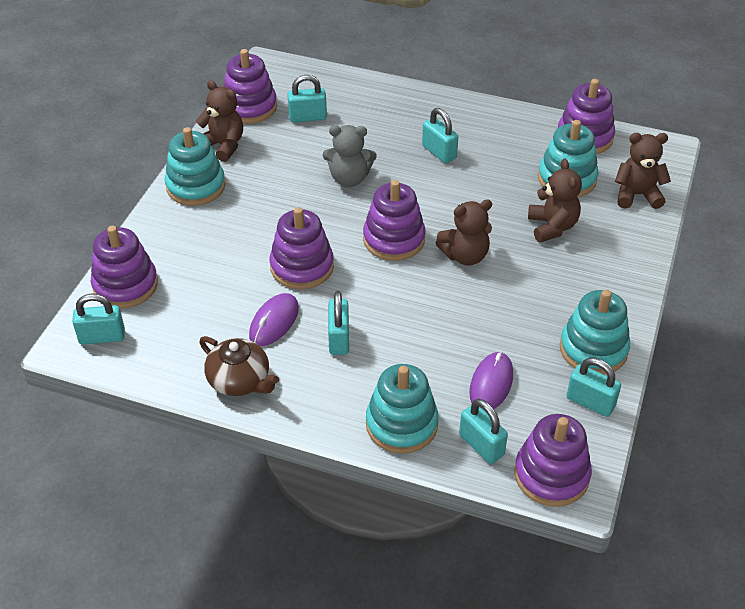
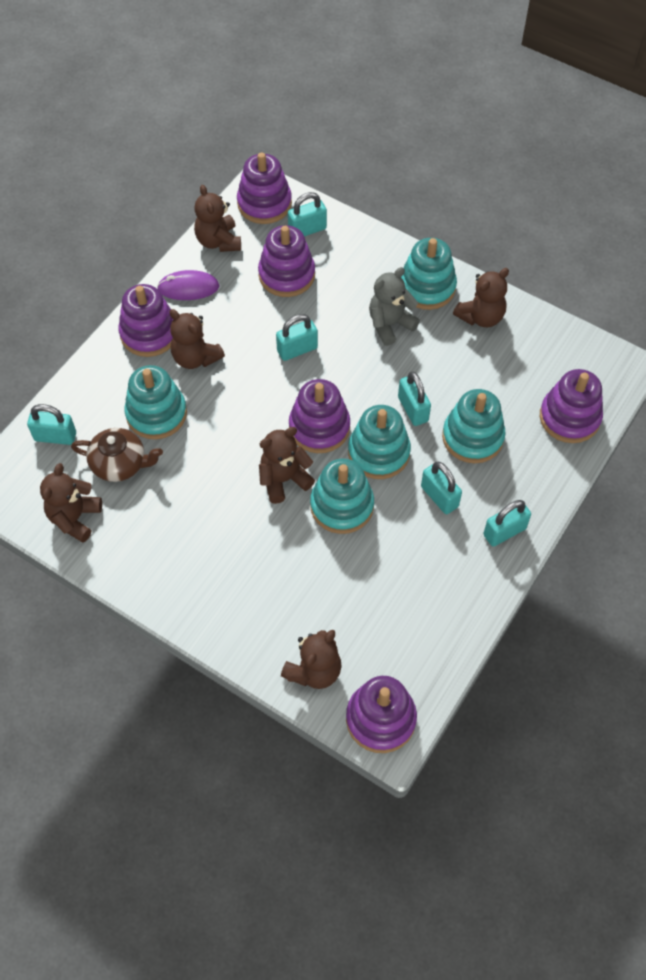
brown teddy bear: 4 -> 6
purple mouse: 2 -> 1
turquoise stacking toy: 4 -> 5

